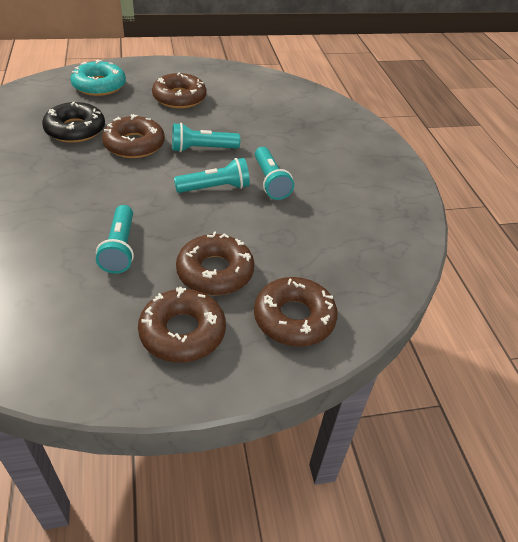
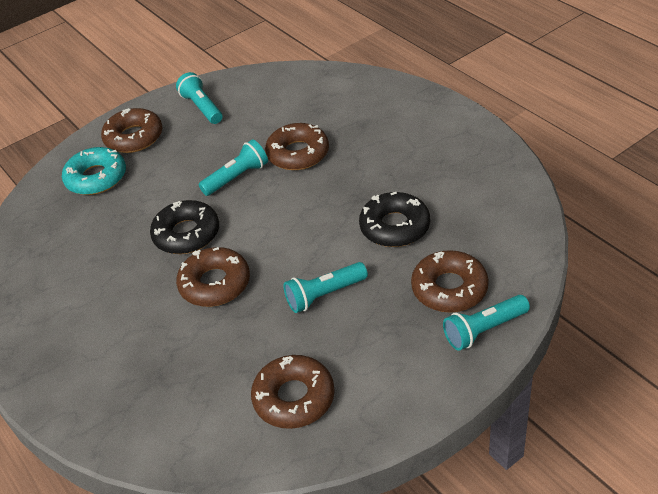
black donut: 1 -> 2

